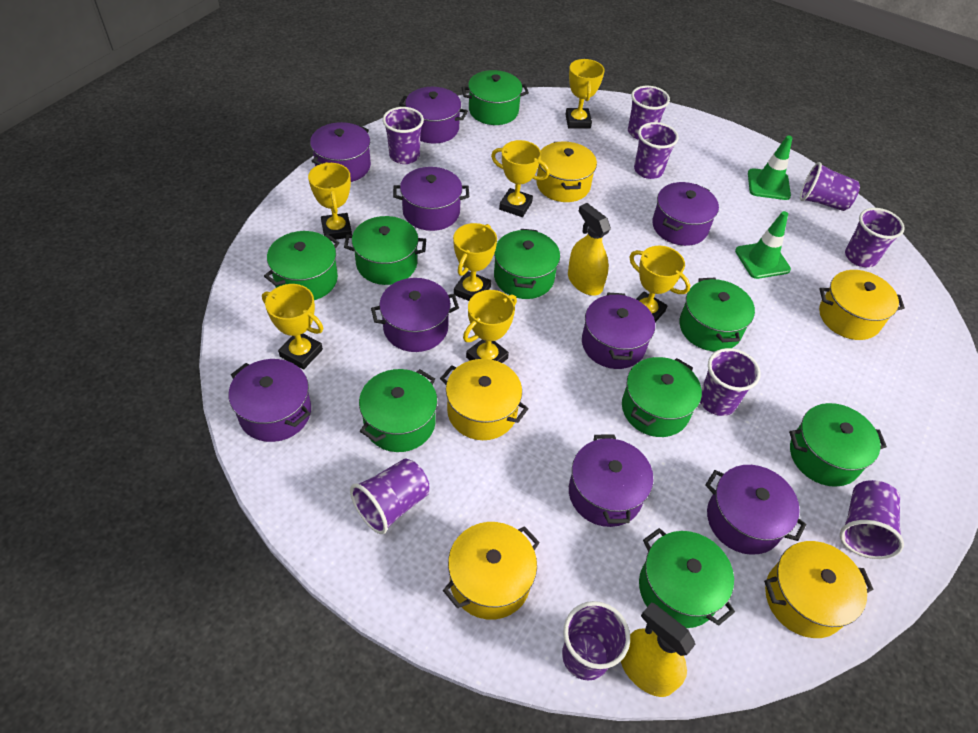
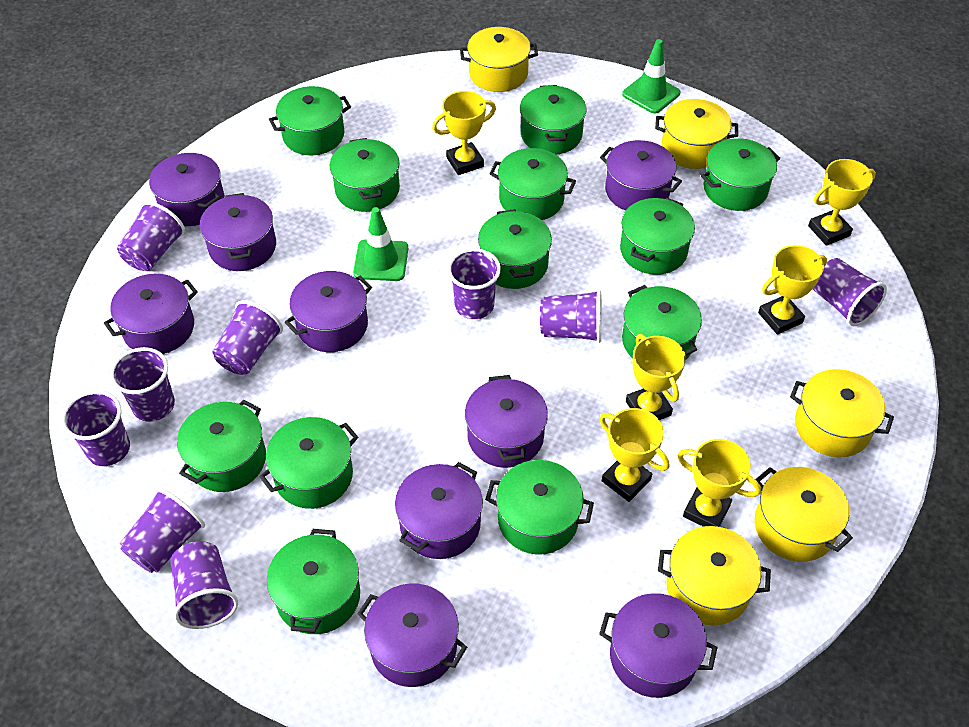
green pot: 9 -> 12
yellow spray bottle: 2 -> 0
yellow trophy: 7 -> 6

